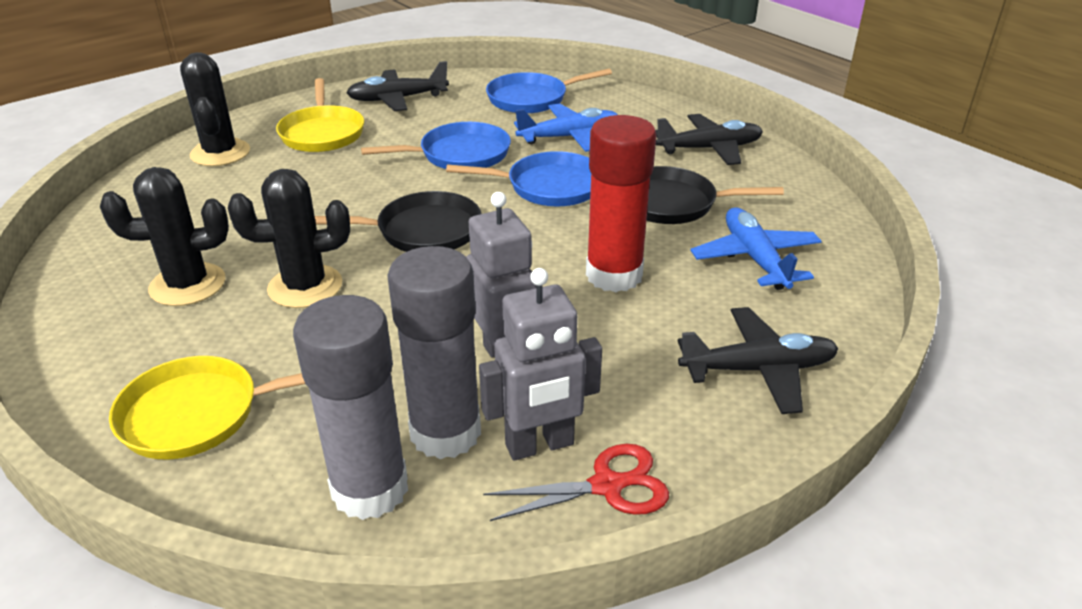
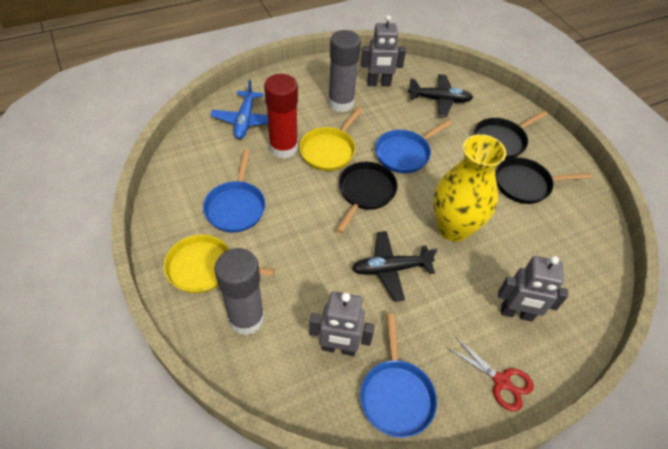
black cactus: 3 -> 0
black pan: 2 -> 3
black plane: 3 -> 2
blue plane: 2 -> 1
grey robot: 2 -> 3
yellow vase: 0 -> 1

